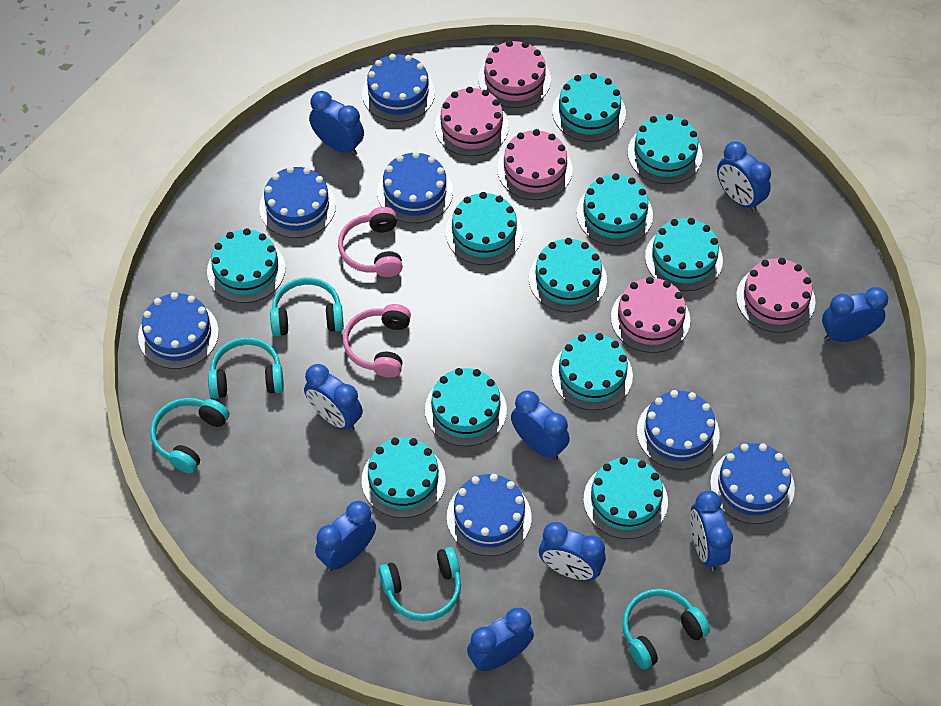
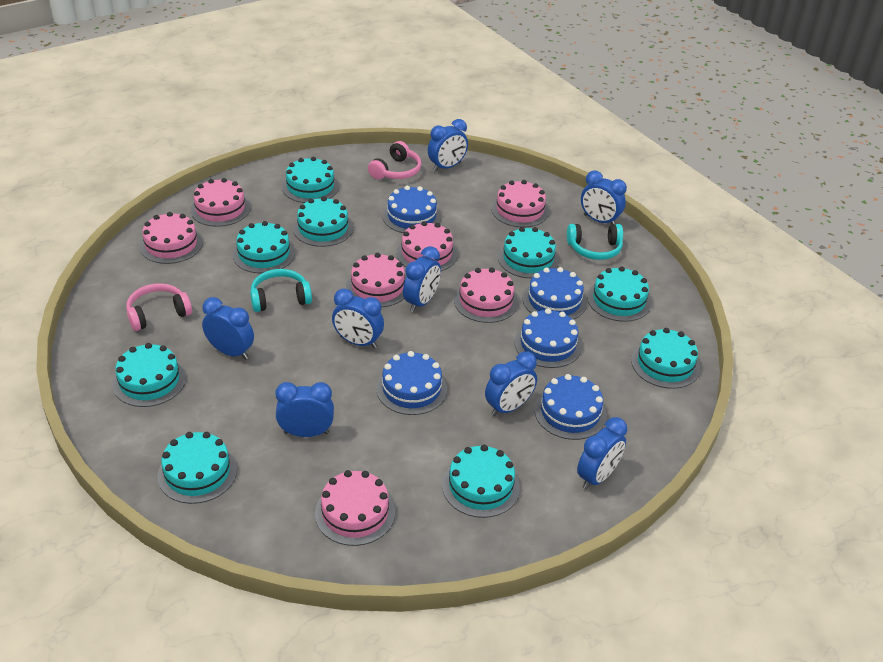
blue cake: 7 -> 5
blue clock: 9 -> 8
pink cake: 5 -> 7
turquoise cake: 11 -> 9
turquoise headphones: 5 -> 2

